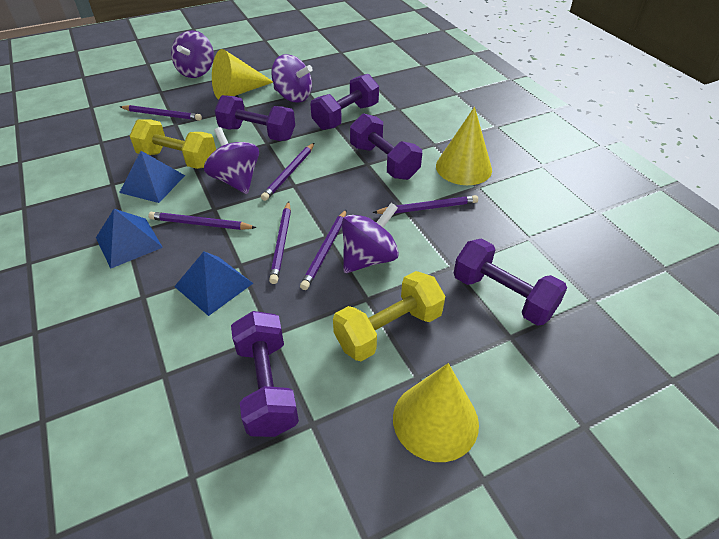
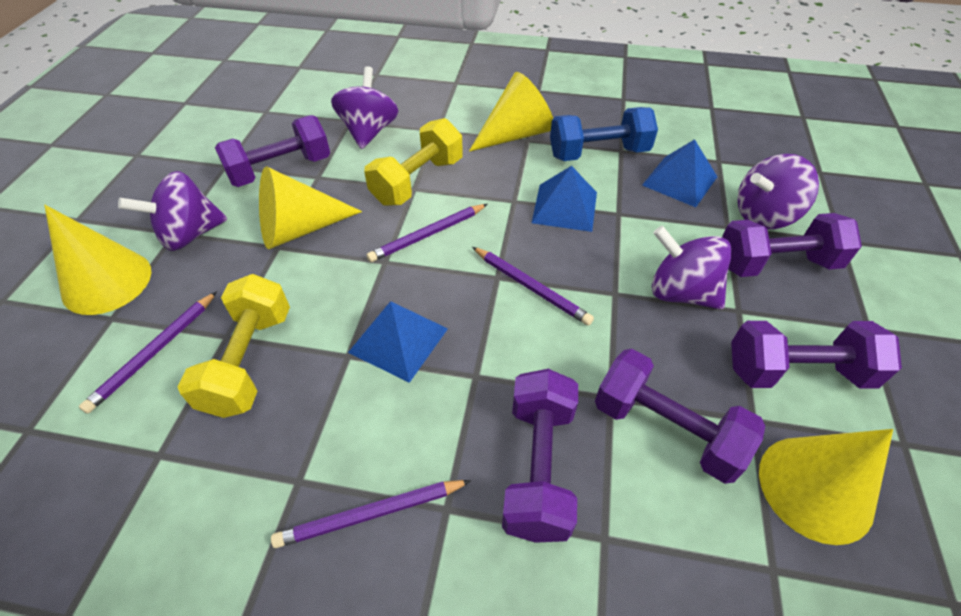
blue dumbbell: 0 -> 1
purple pencil: 6 -> 4
yellow cone: 3 -> 4

